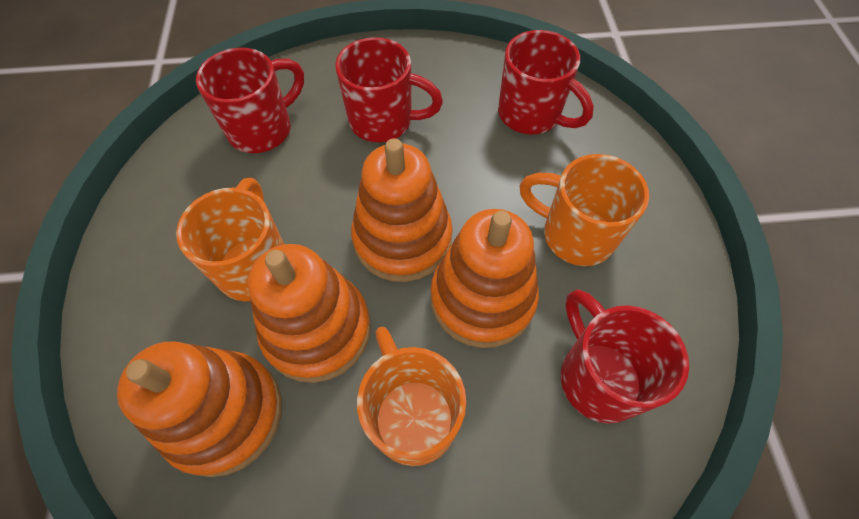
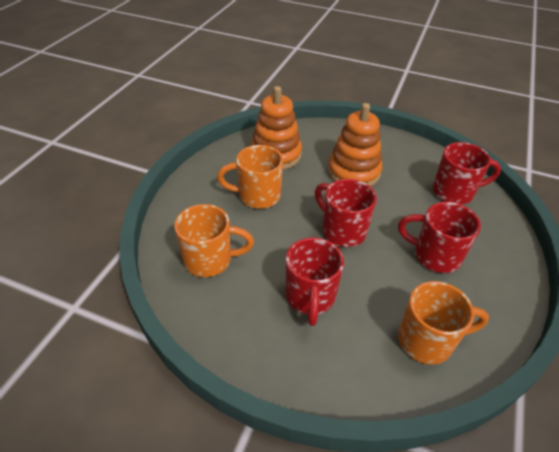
orange stacking toy: 4 -> 2

